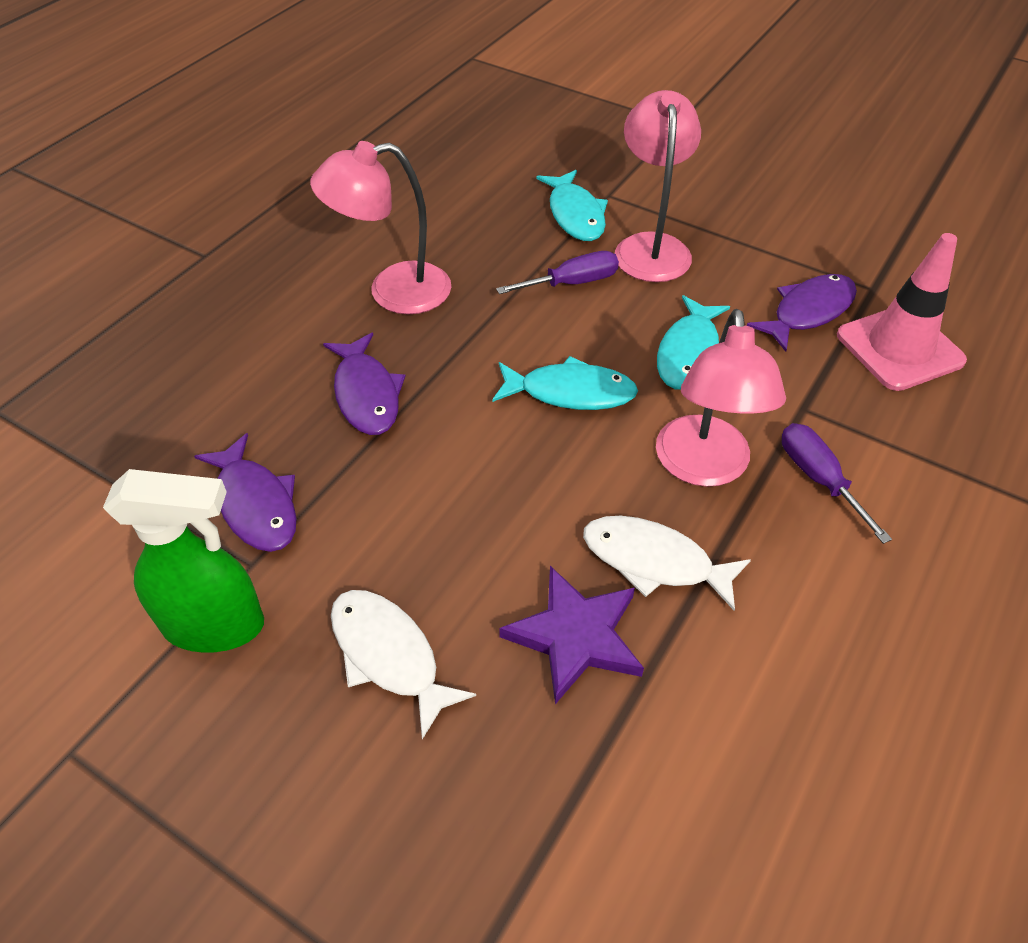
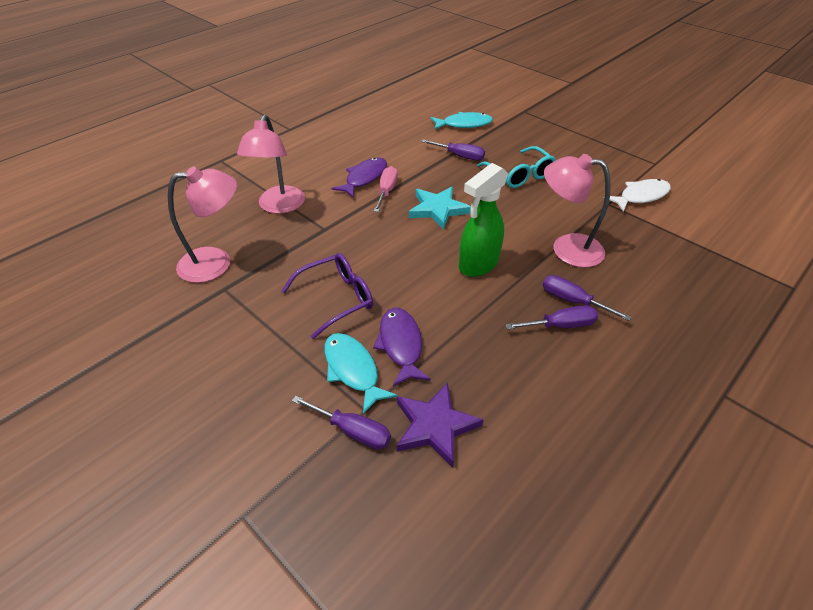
pink screwdriver: 0 -> 1
pink traffic cone: 1 -> 0
purple fish: 3 -> 2
purple glasses: 0 -> 1
purple screwdriver: 2 -> 4
turquoise fish: 3 -> 2
turquoise glasses: 0 -> 1
turquoise star: 0 -> 1
white fish: 2 -> 1

